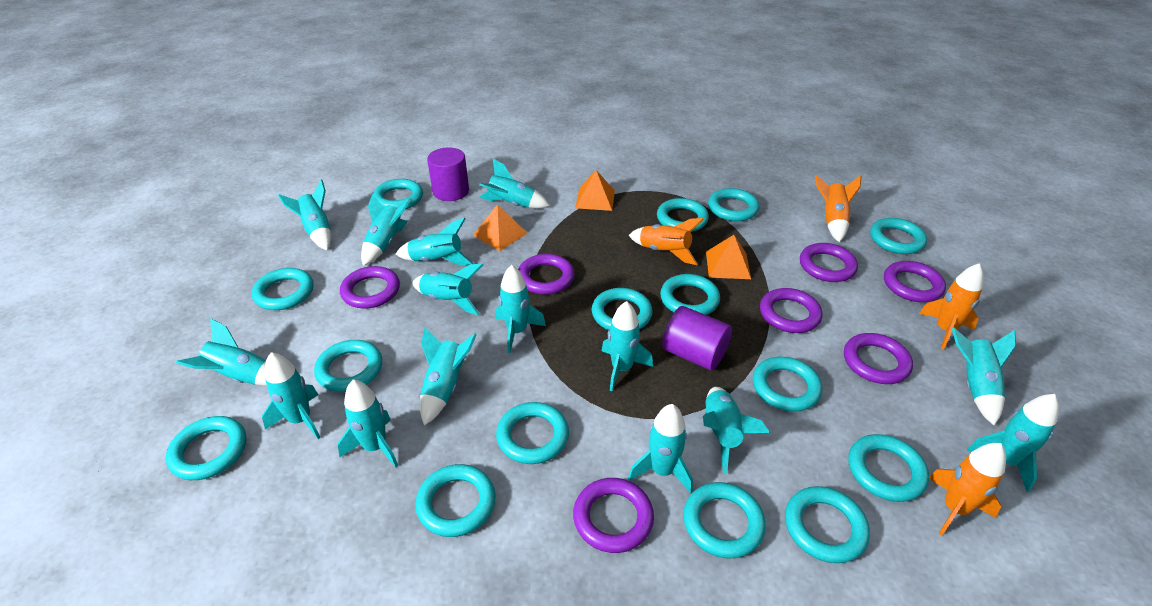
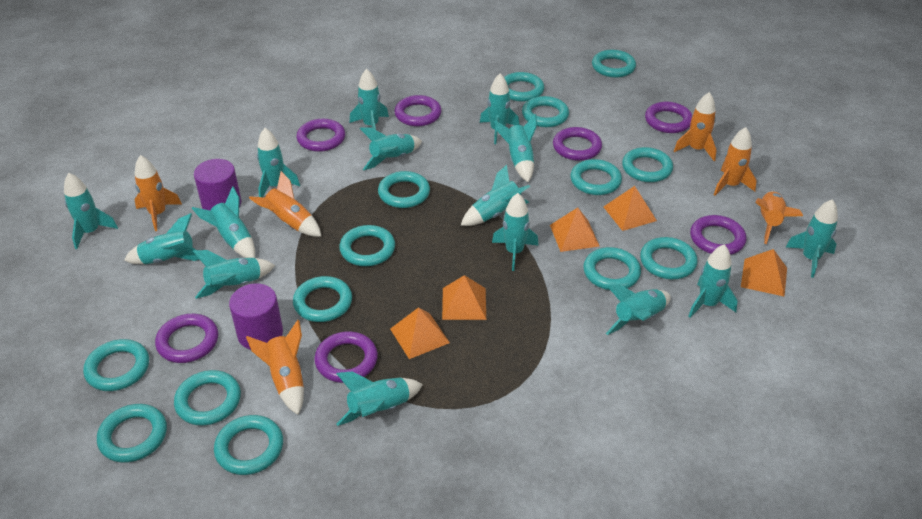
orange pyramid: 3 -> 5
orange rocket: 4 -> 6
turquoise ring: 15 -> 14

